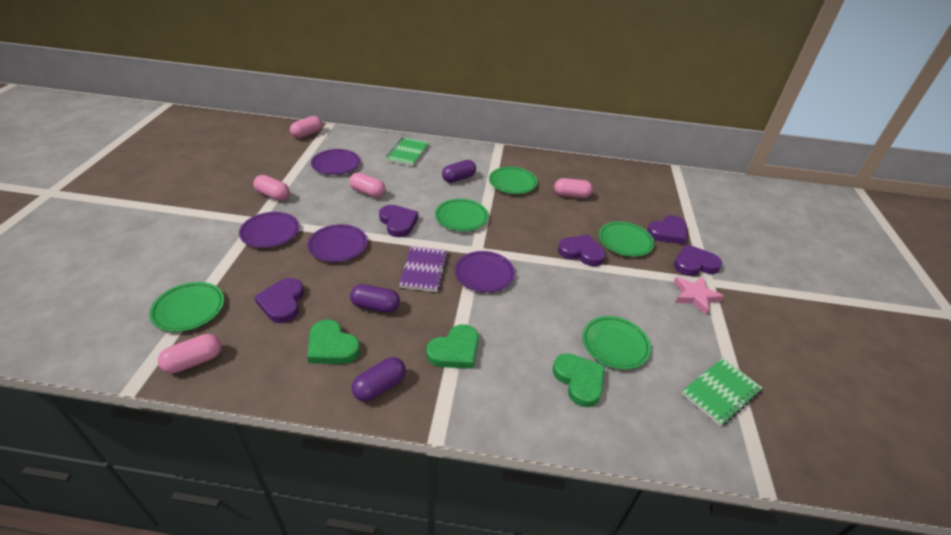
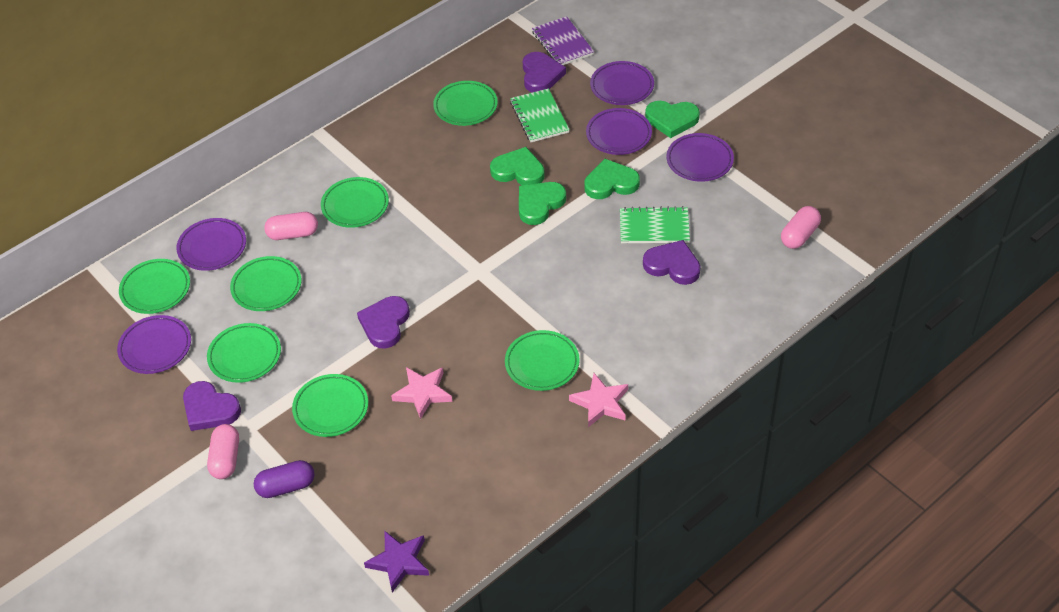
green heart: 3 -> 4
green plate: 5 -> 7
pink capsule: 5 -> 3
pink star: 1 -> 2
purple capsule: 3 -> 1
purple heart: 5 -> 4
purple plate: 4 -> 5
purple star: 0 -> 1

